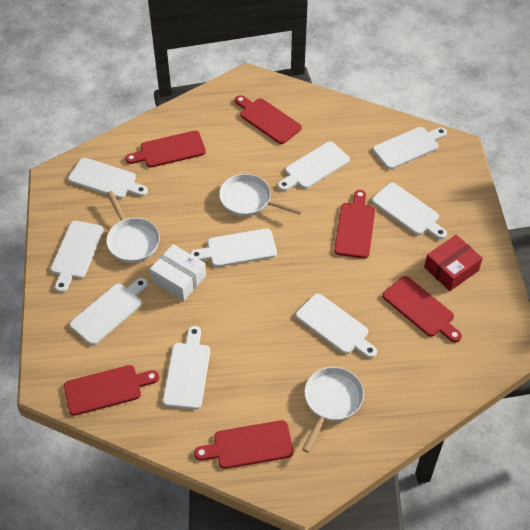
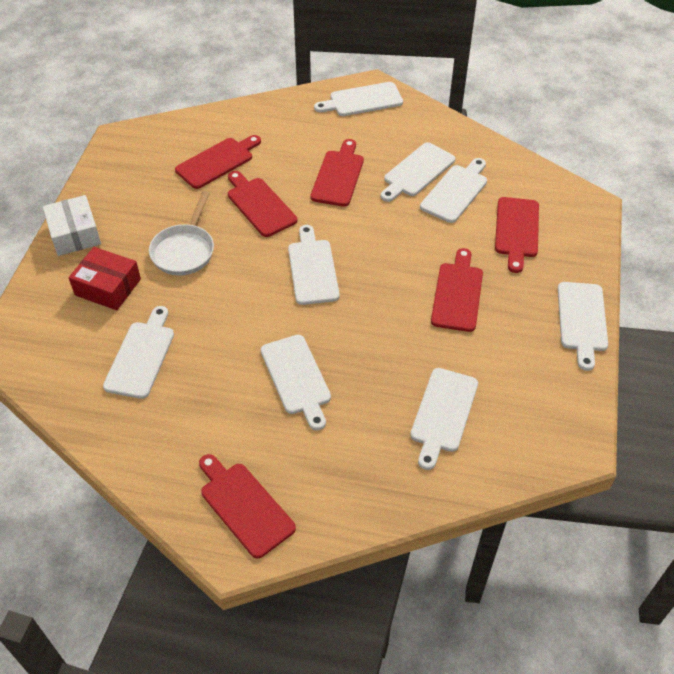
white cutting board: 9 -> 8
white pan: 3 -> 1

